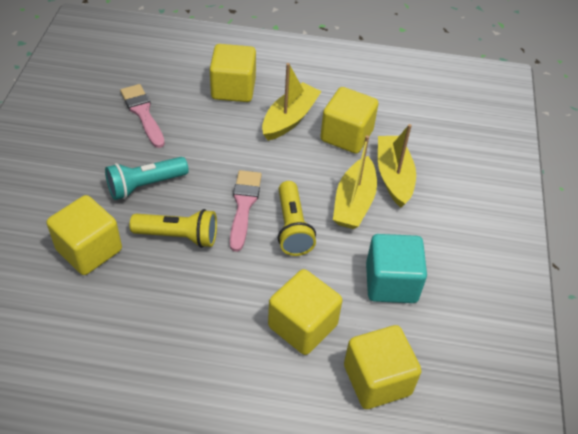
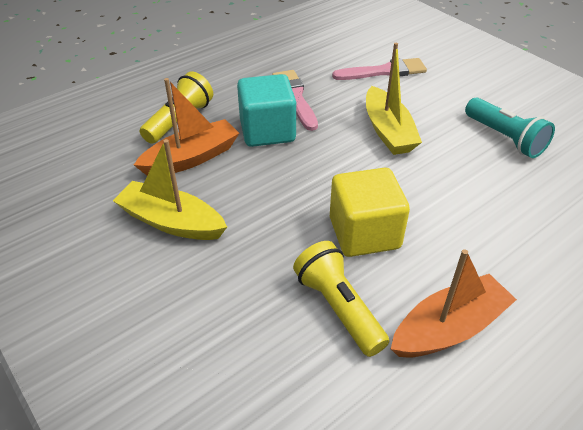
orange boat: 0 -> 2
yellow boat: 3 -> 2
yellow cube: 5 -> 1

